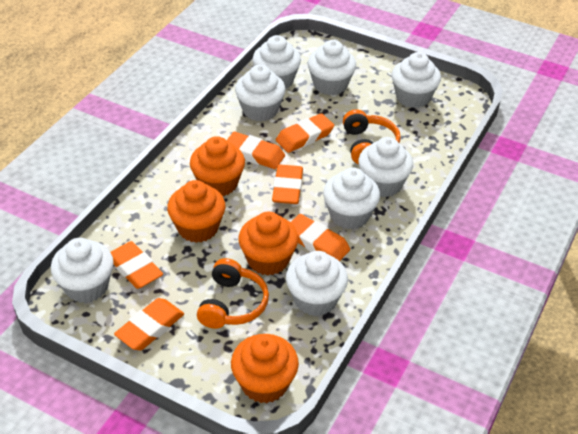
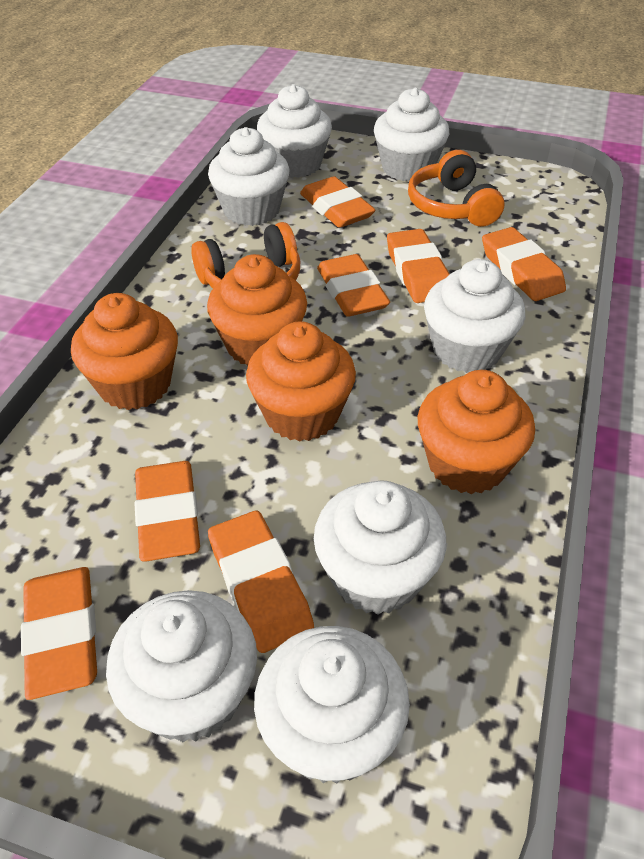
orange eraser: 6 -> 7
white cupcake: 8 -> 7

